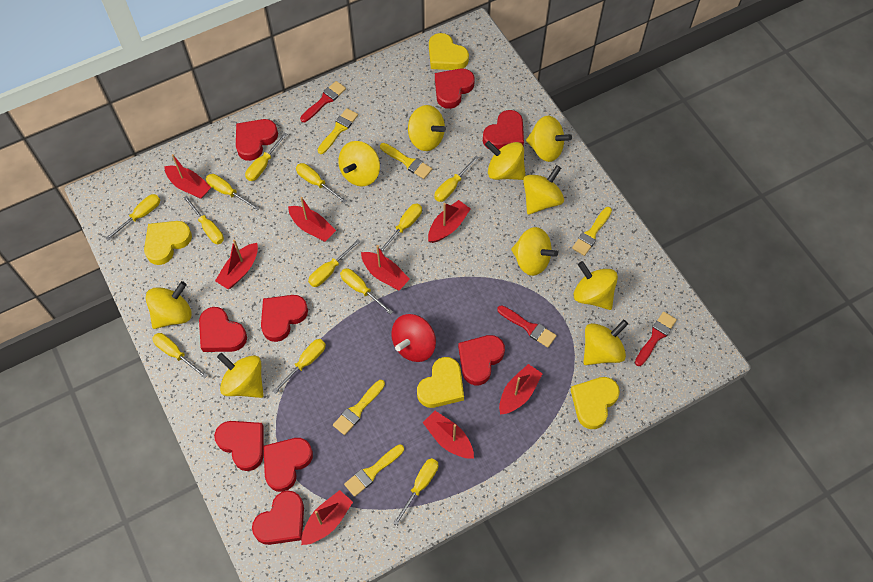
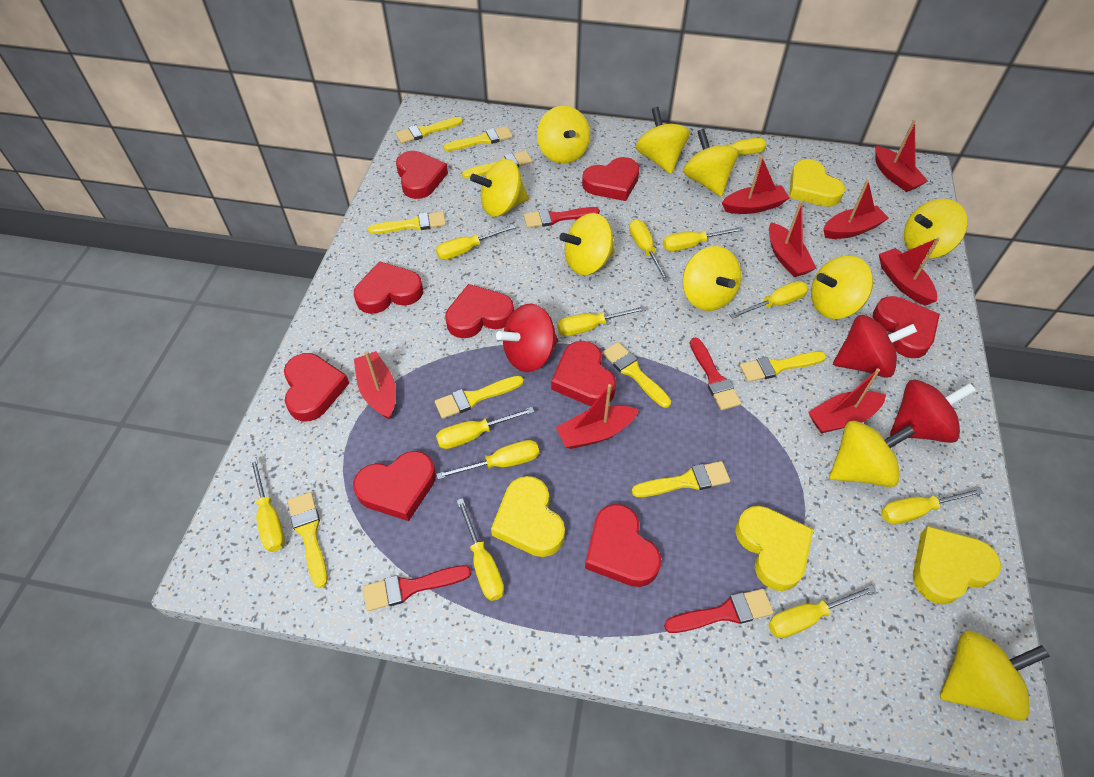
red brush: 3 -> 4
red spinning top: 1 -> 3
yellow brush: 5 -> 9

